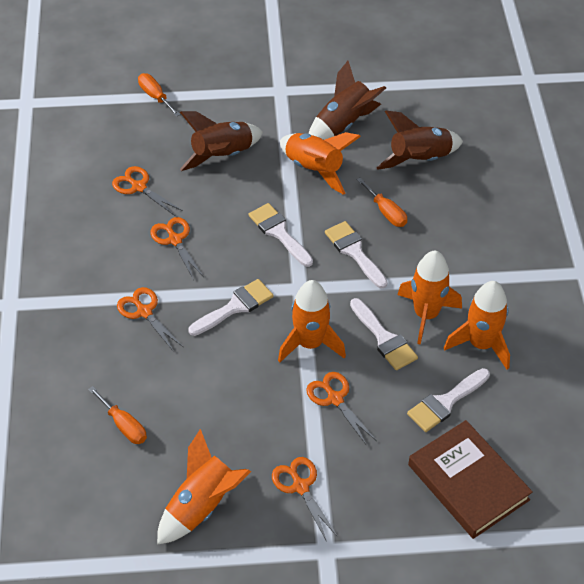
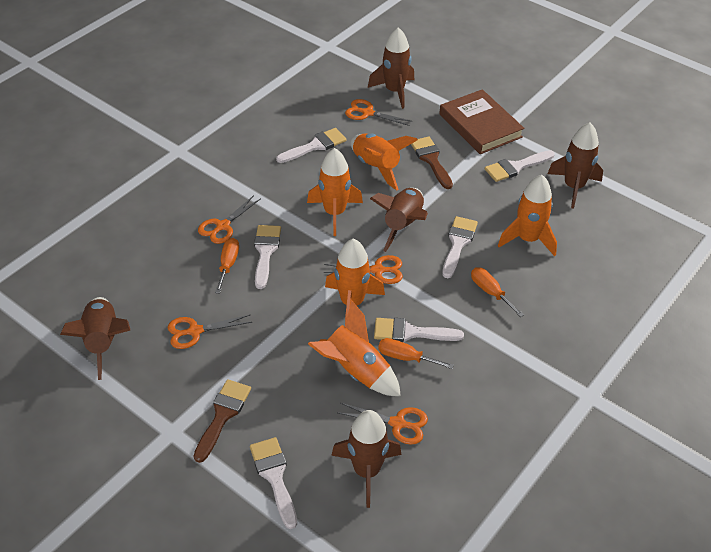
brown brush: 0 -> 2
brown rocket: 3 -> 5
white brush: 5 -> 6

